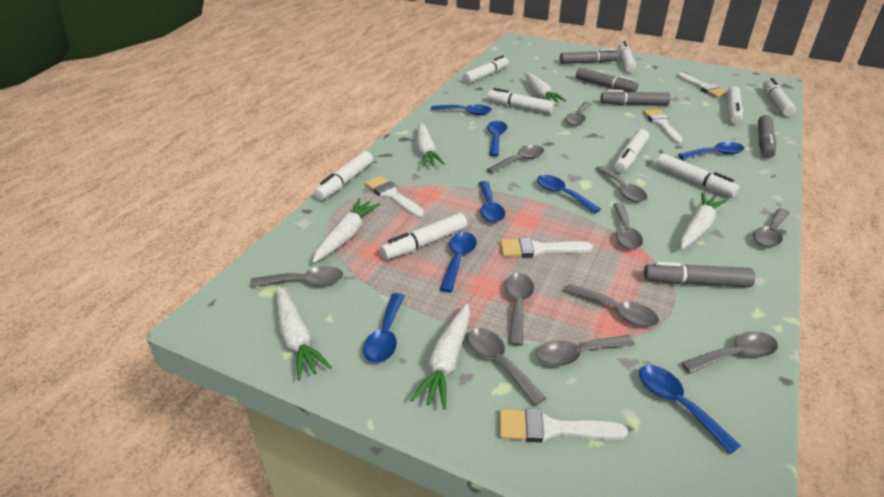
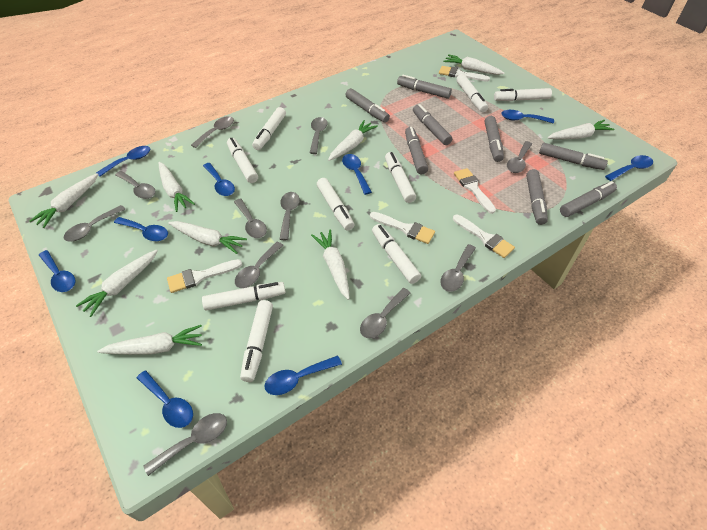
blue spoon: 8 -> 9
grey marker: 5 -> 8
white carrot: 6 -> 9

